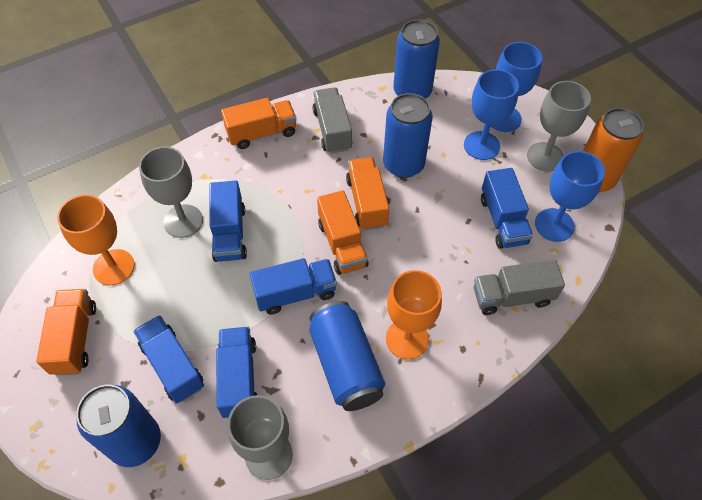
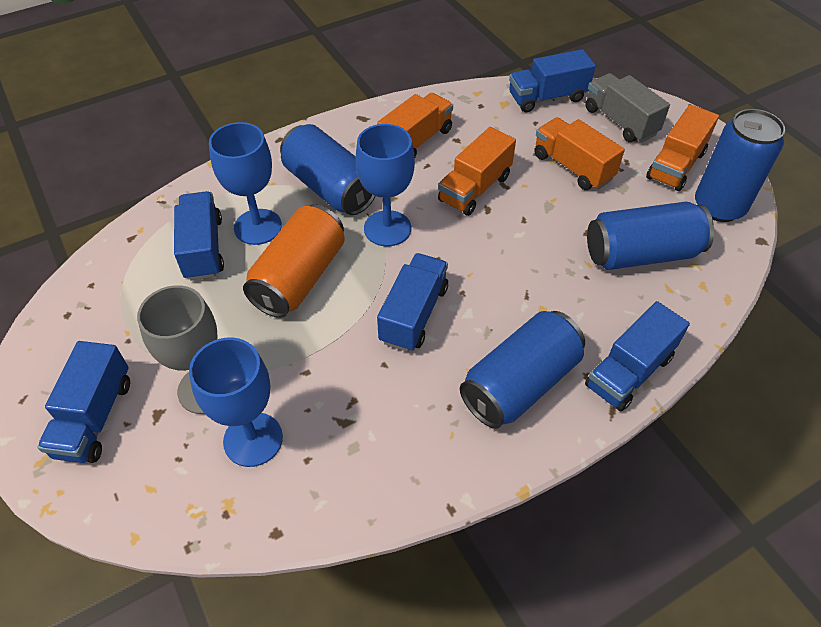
grey goblet: 3 -> 1
grey truck: 2 -> 1
orange goblet: 2 -> 0

